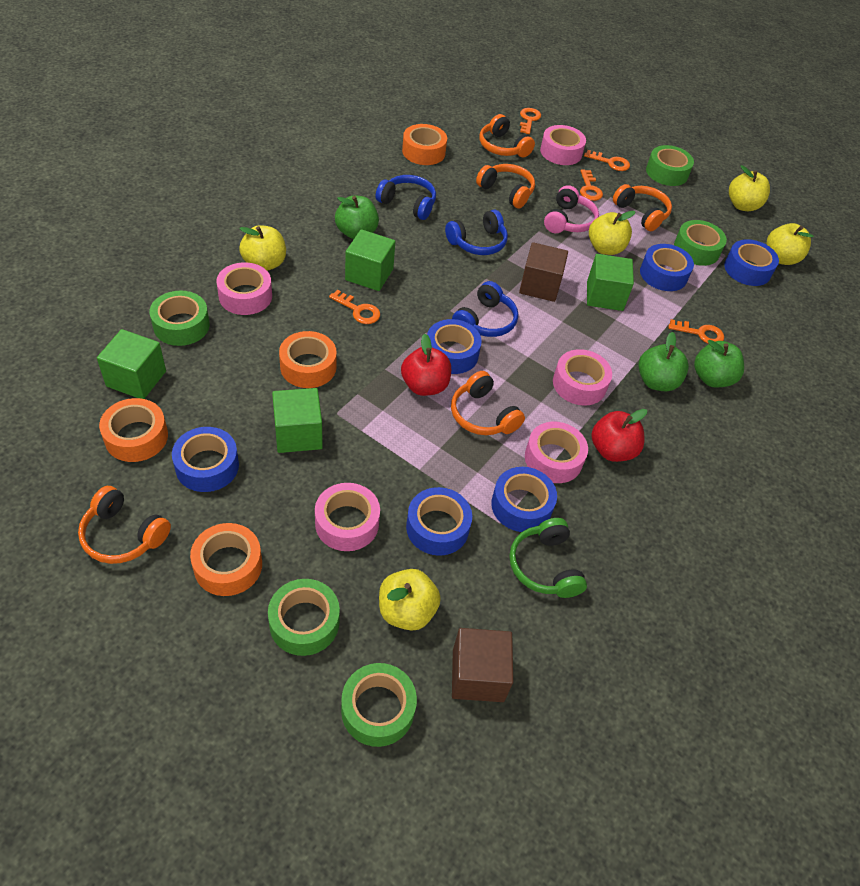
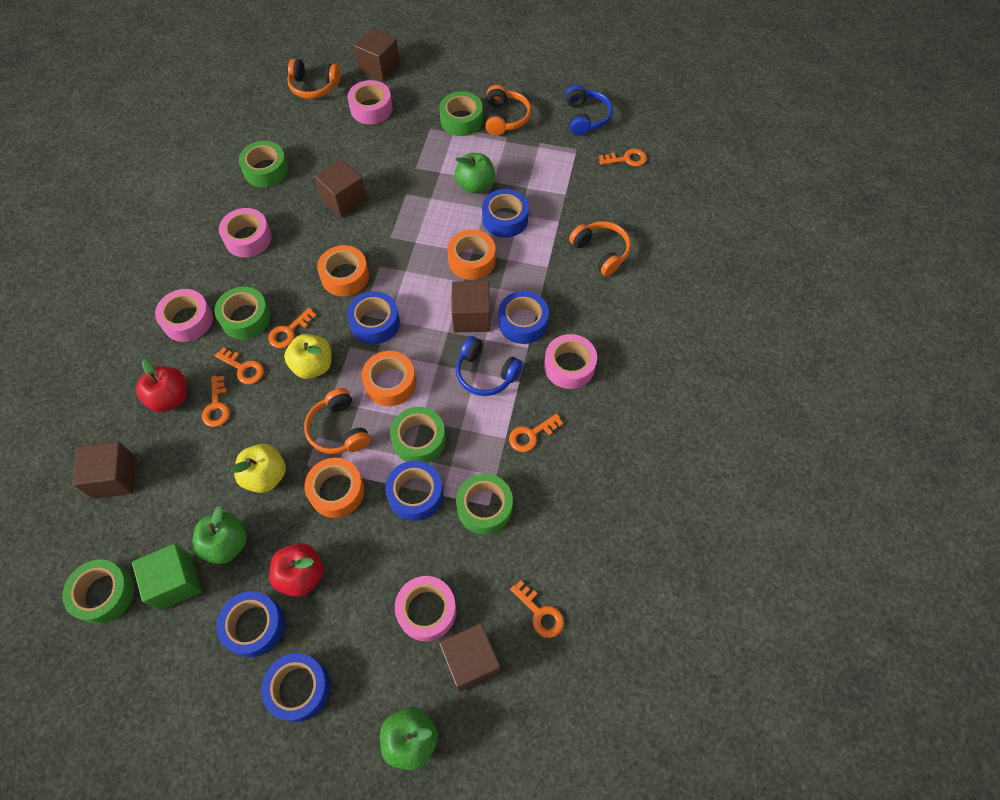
blue headphones: 3 -> 2
brown cube: 2 -> 5
green cube: 4 -> 1
green headphones: 1 -> 0
green tape: 5 -> 6
orange headphones: 5 -> 4
orange key: 5 -> 6
pink headphones: 1 -> 0
yellow apple: 5 -> 2

